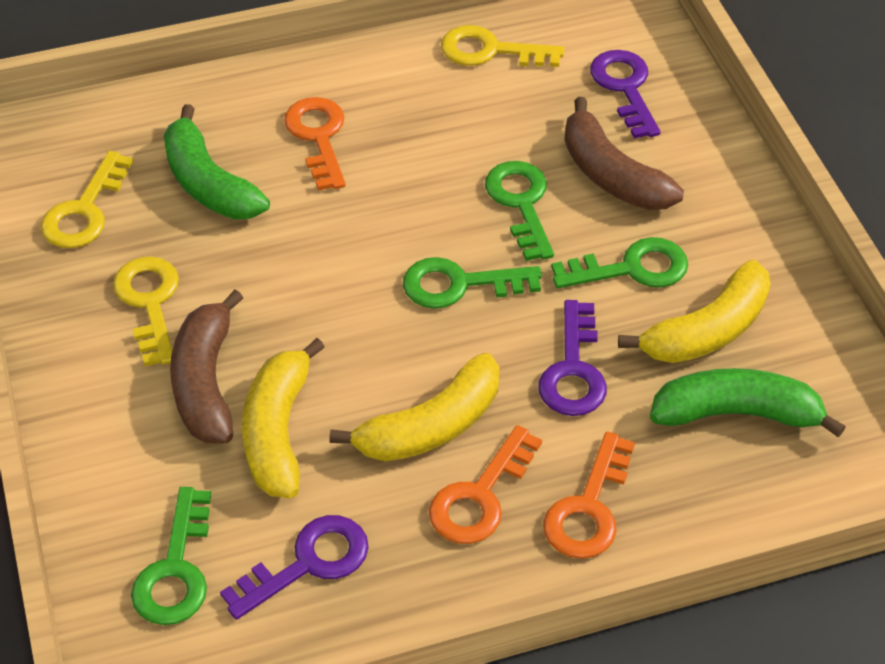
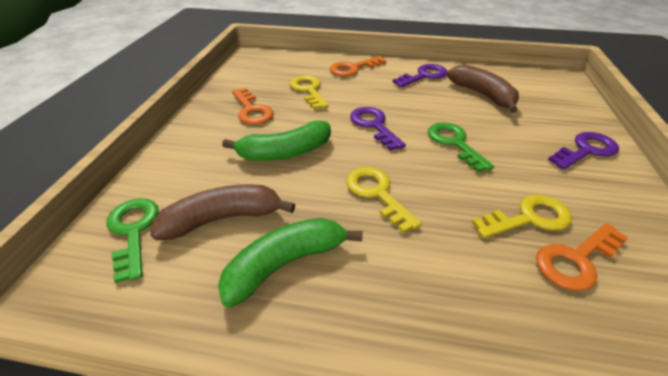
green key: 4 -> 2
yellow banana: 3 -> 0

